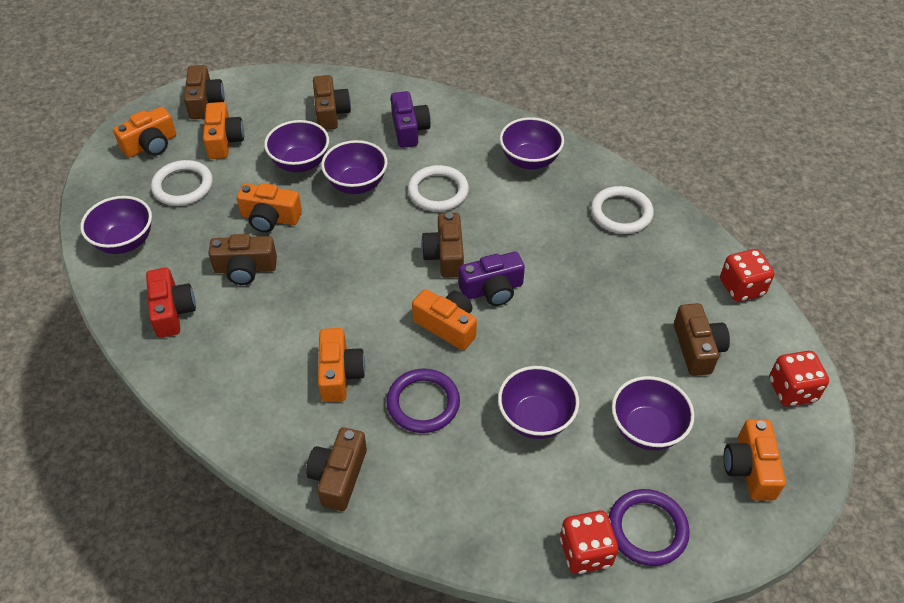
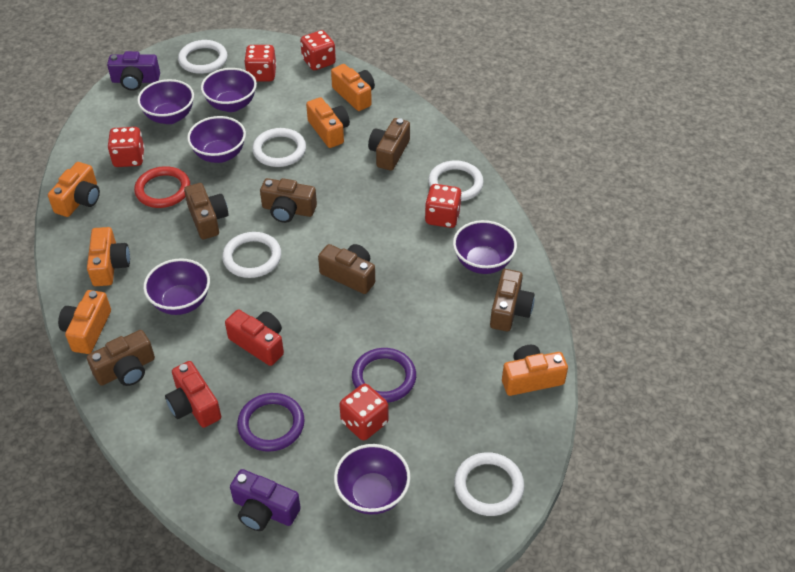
red camera: 1 -> 2
red dice: 3 -> 5
red ring: 0 -> 1
white ring: 3 -> 5

